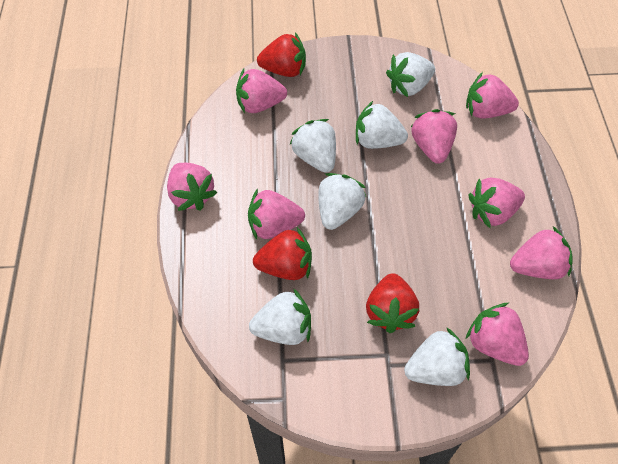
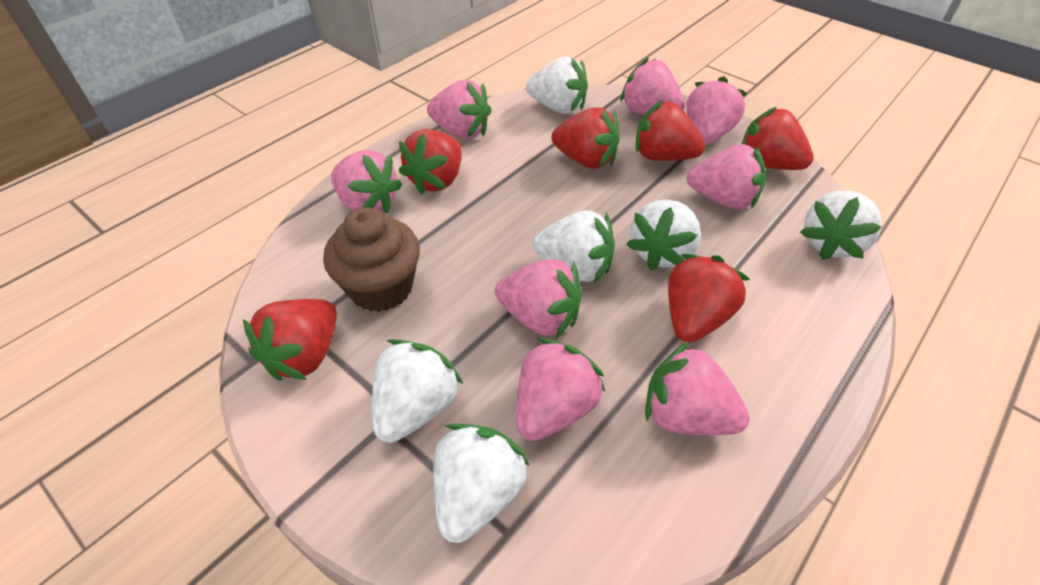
brown cupcake: 0 -> 1
red strawberry: 3 -> 6

